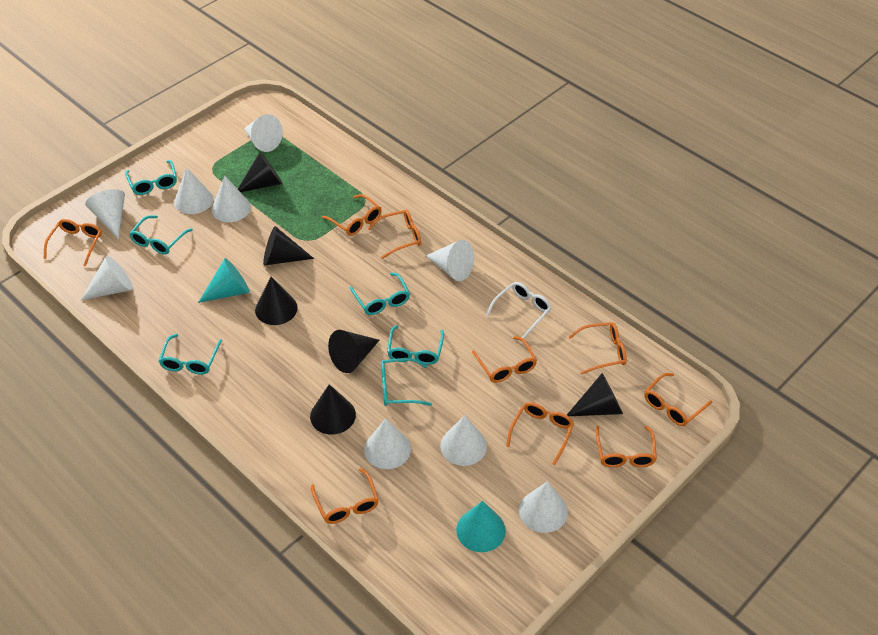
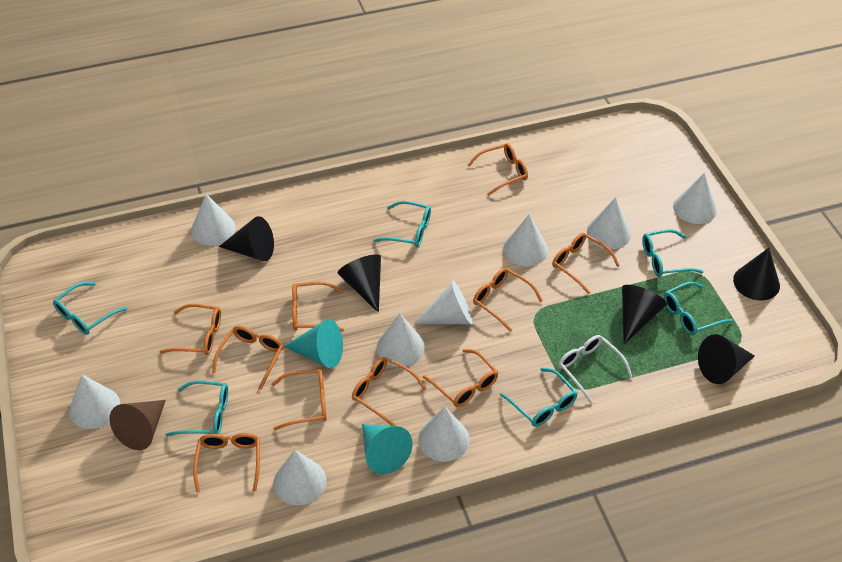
black cone: 6 -> 5
brown cone: 0 -> 1
orange glasses: 9 -> 10

